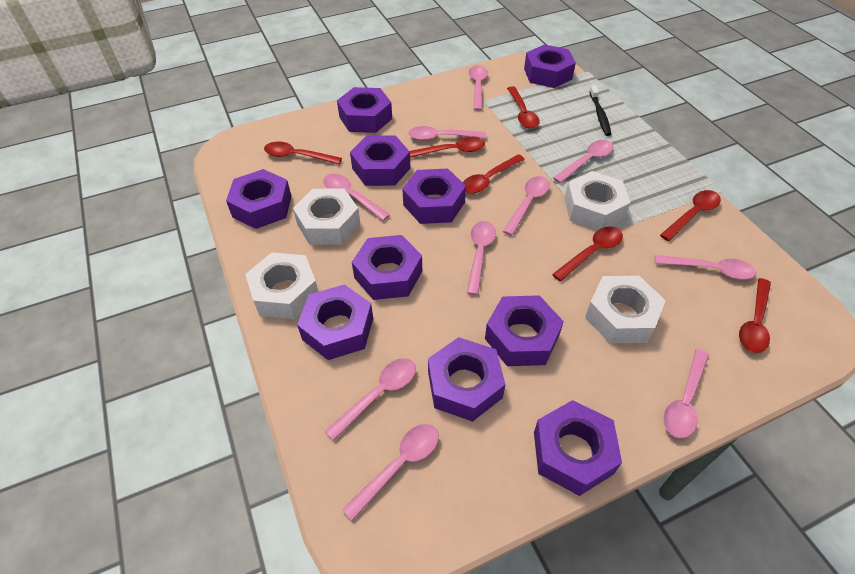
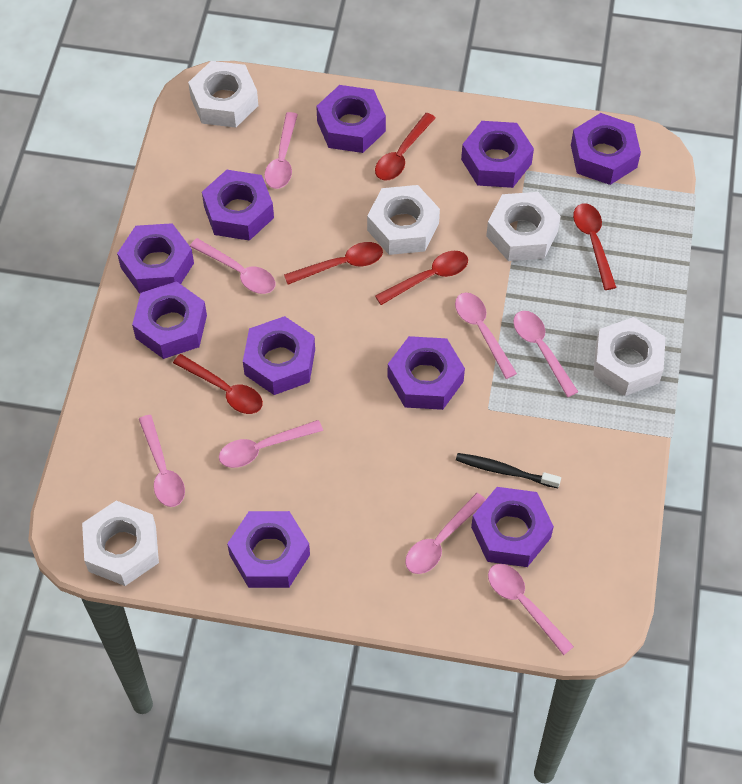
pink spoon: 10 -> 8
red spoon: 7 -> 5
white nut: 4 -> 5

